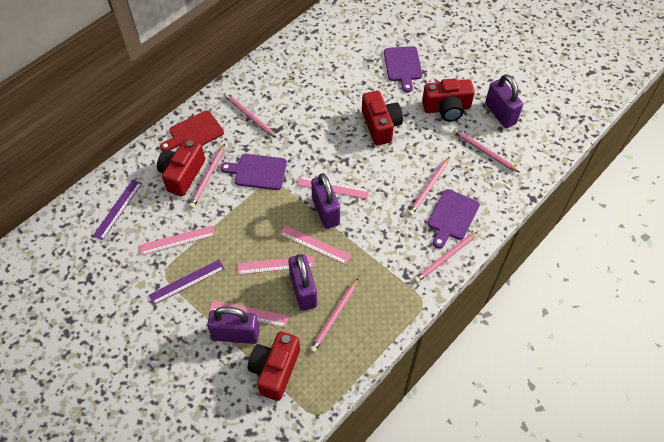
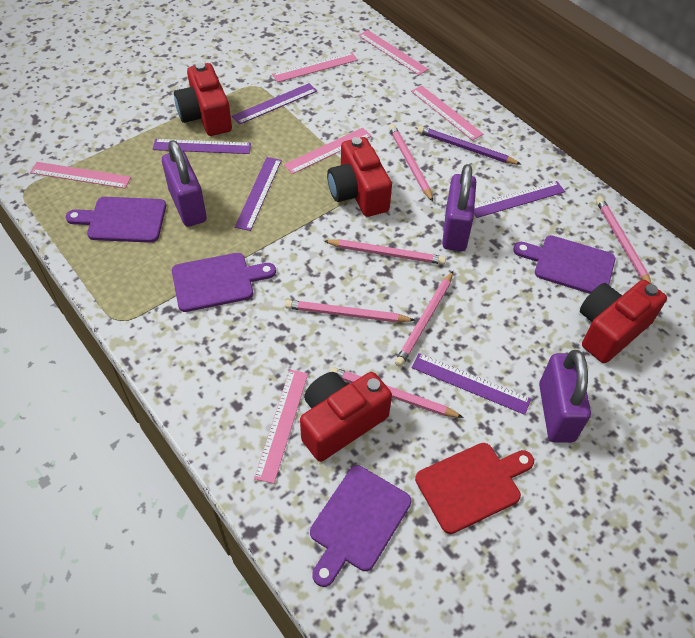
pink ruler: 5 -> 6
purple cutting board: 3 -> 4
purple padlock: 4 -> 3
purple pencil: 0 -> 1
purple ruler: 2 -> 5

